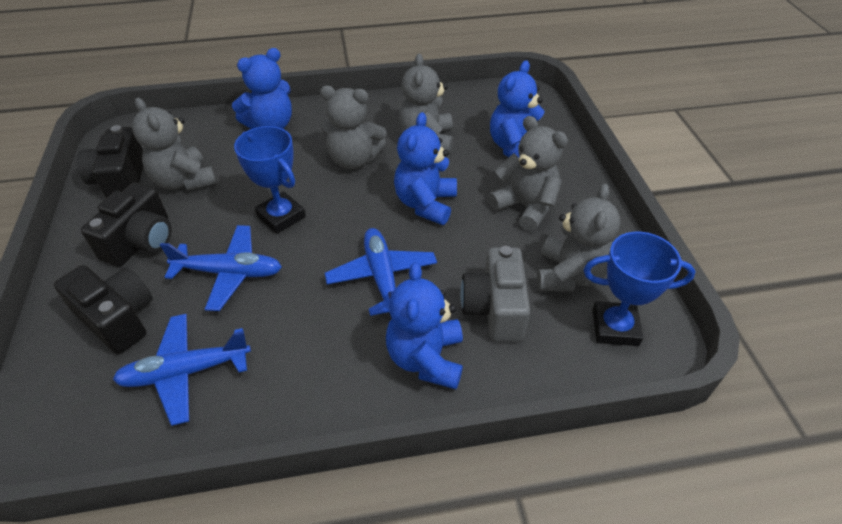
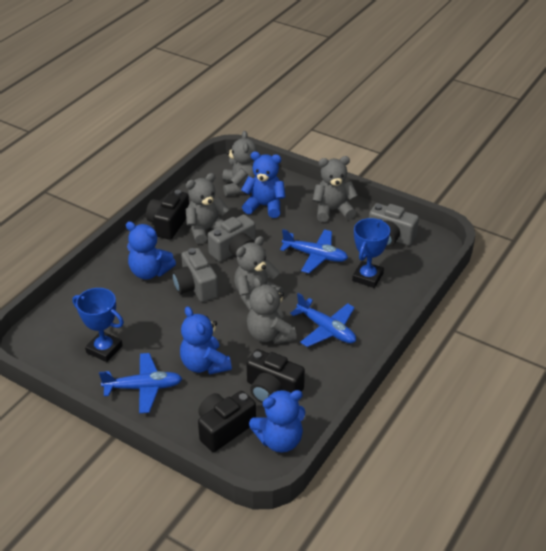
grey camera: 1 -> 3

